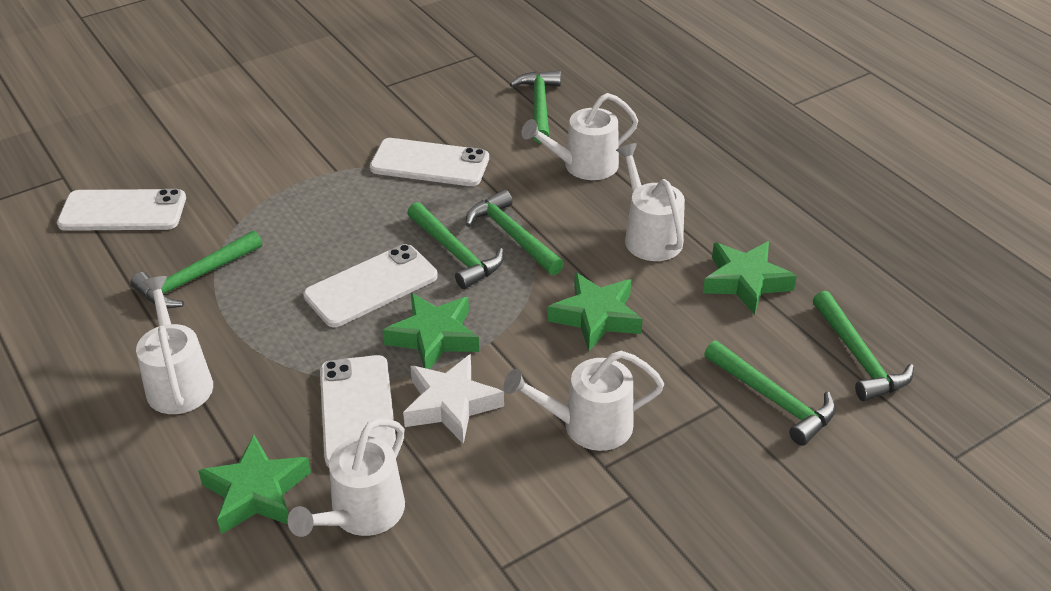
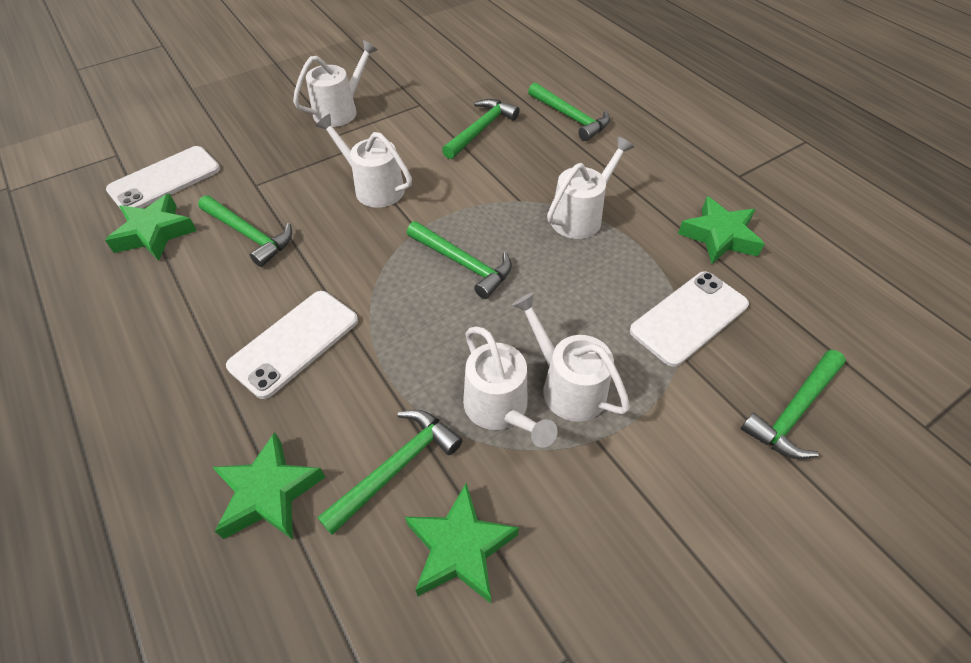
white phone: 4 -> 3
white star: 1 -> 0

